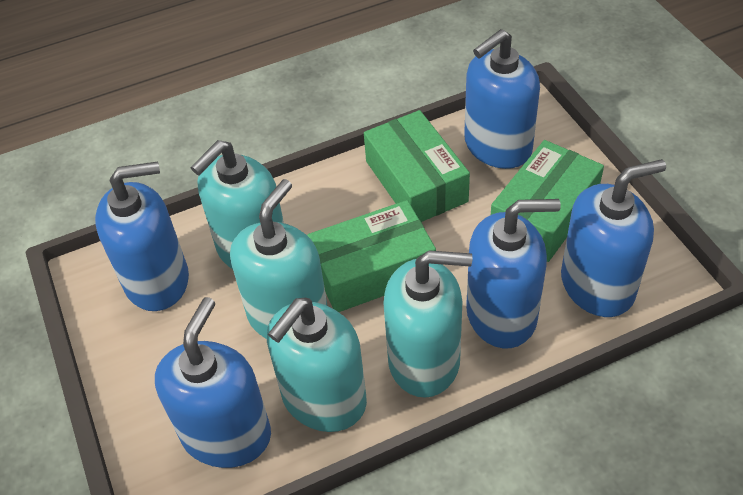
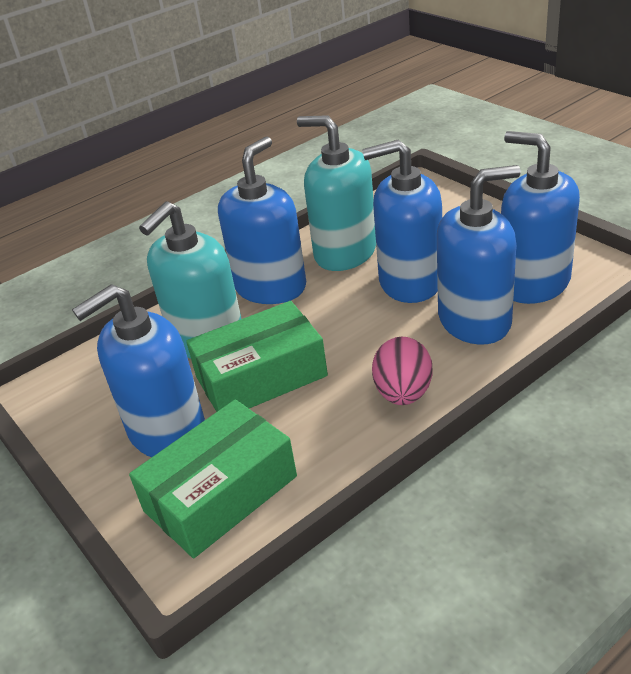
green box: 3 -> 2
pink egg: 0 -> 1
turquoise soap dispenser: 4 -> 2

